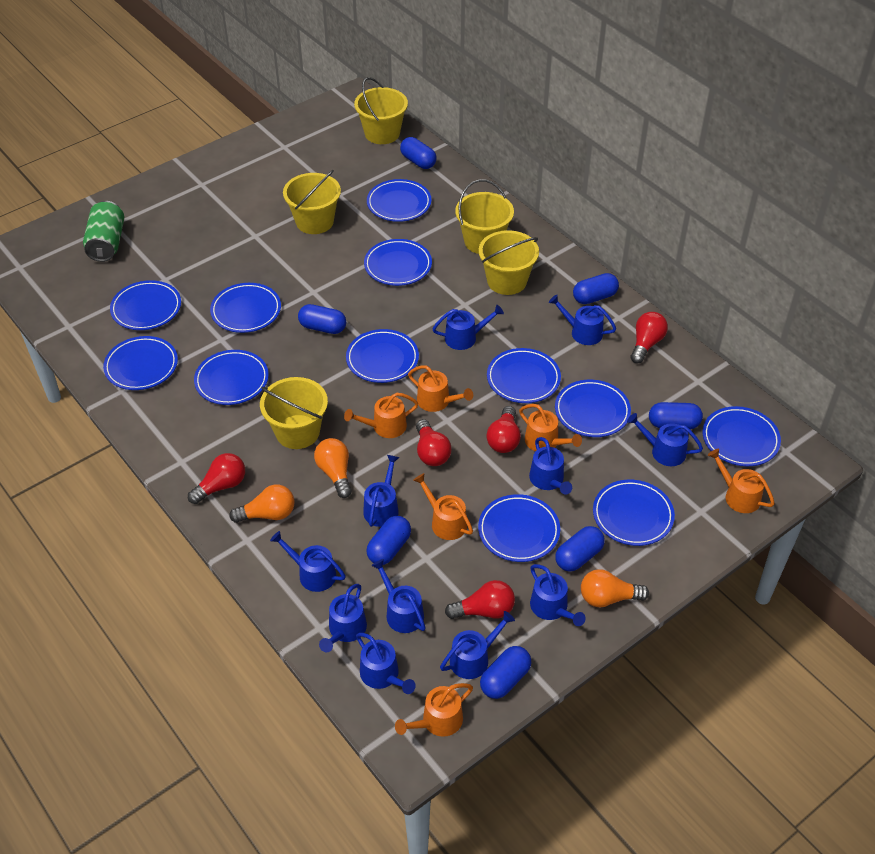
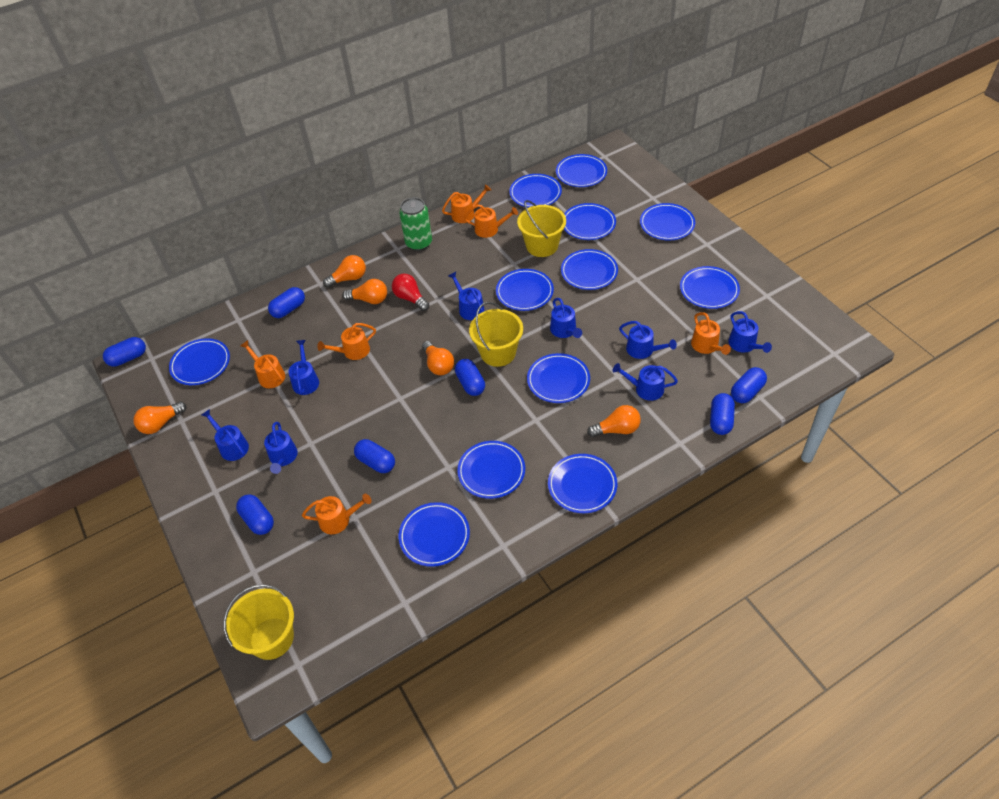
blue watering can: 11 -> 8
orange light bulb: 3 -> 5
red light bulb: 5 -> 1
yellow bucket: 5 -> 3

